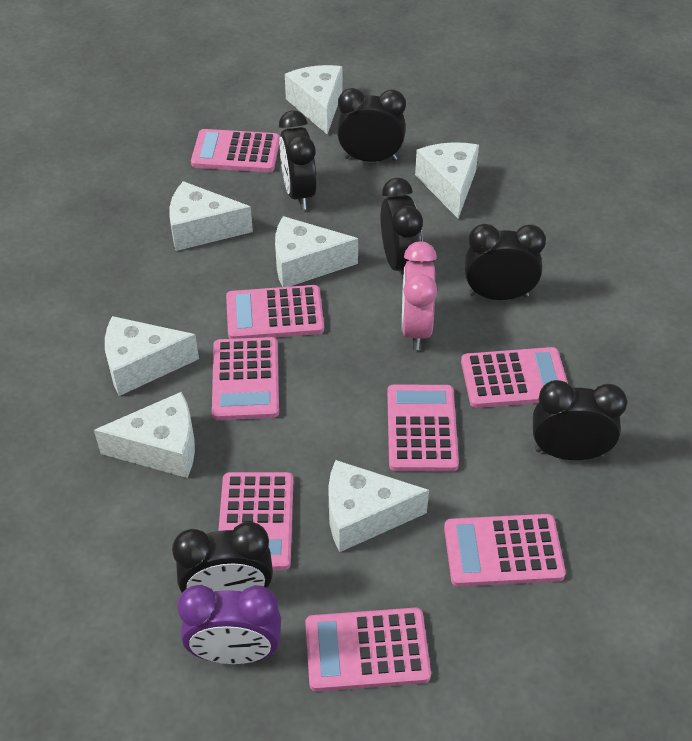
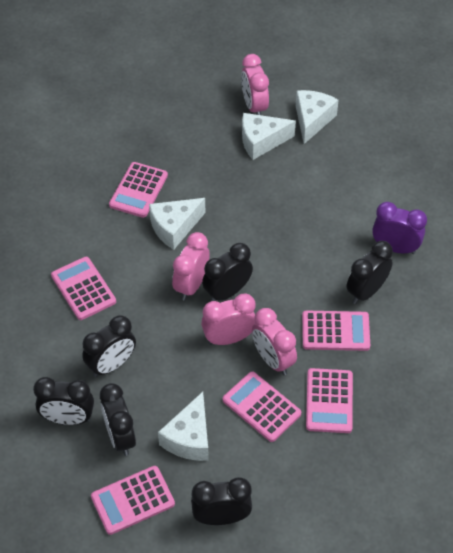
pink calculator: 8 -> 6
pink clock: 1 -> 4
white cheese: 7 -> 4

